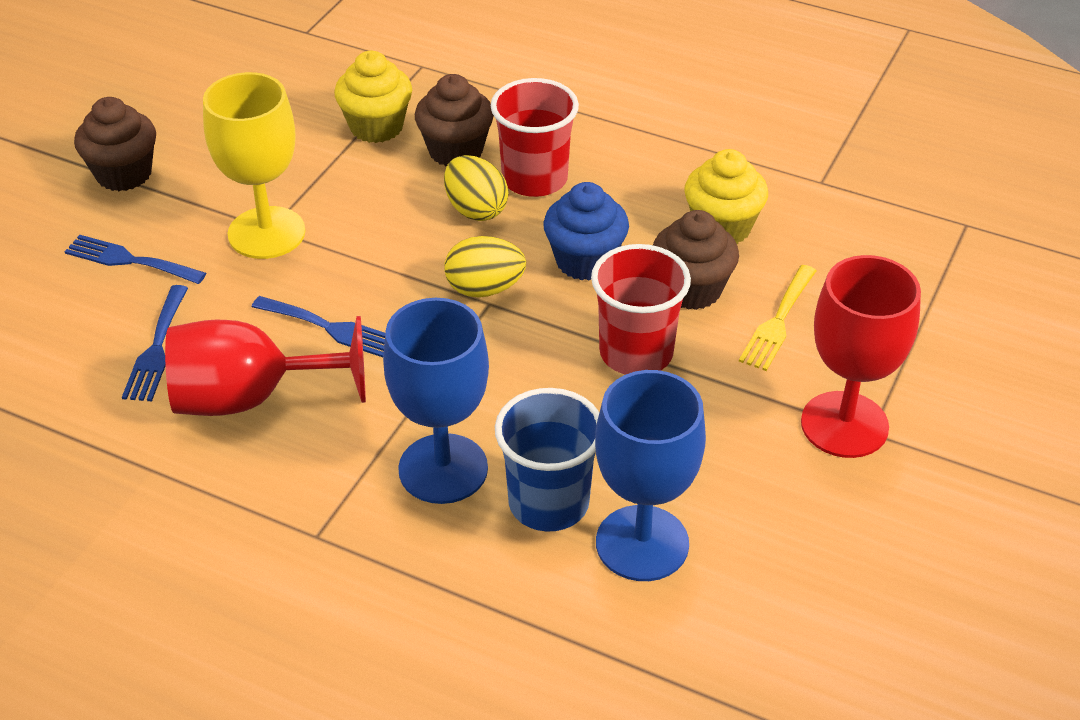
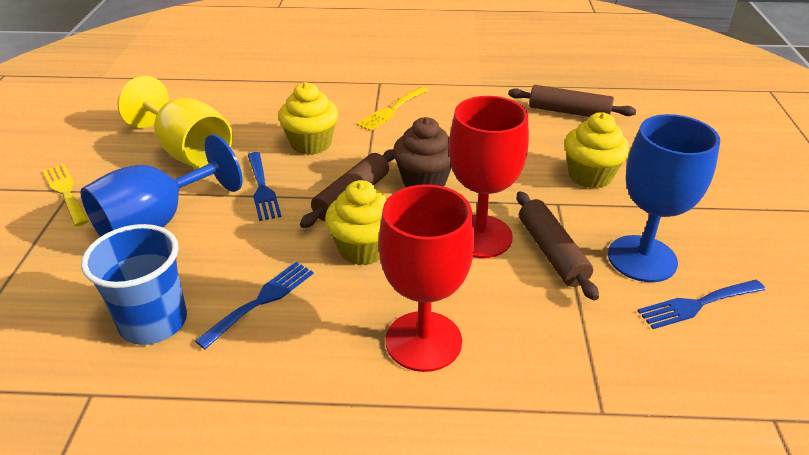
blue cupcake: 1 -> 0
brown cupcake: 3 -> 1
brown rolling pin: 0 -> 3
red cup: 2 -> 0
yellow cupcake: 2 -> 3
yellow egg: 2 -> 0
yellow fork: 1 -> 2

